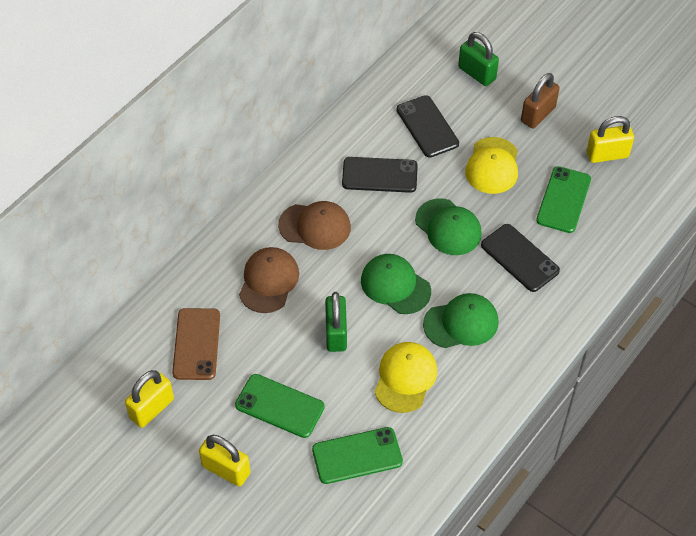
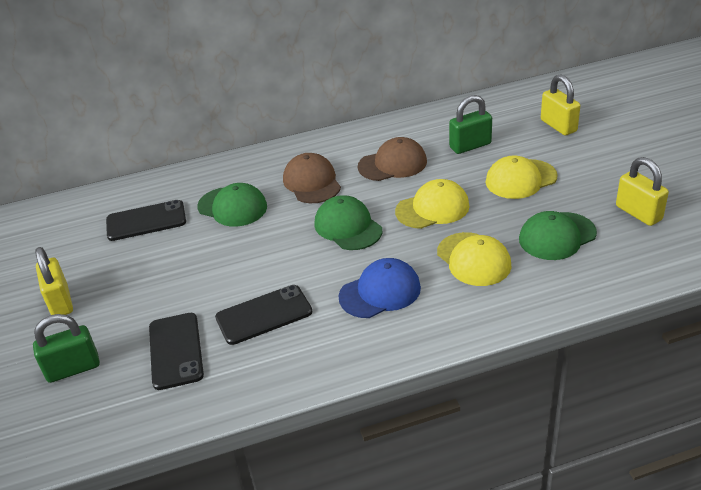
blue cap: 0 -> 1
brown padlock: 1 -> 0
brown phone: 1 -> 0
green phone: 3 -> 0
yellow cap: 2 -> 3

